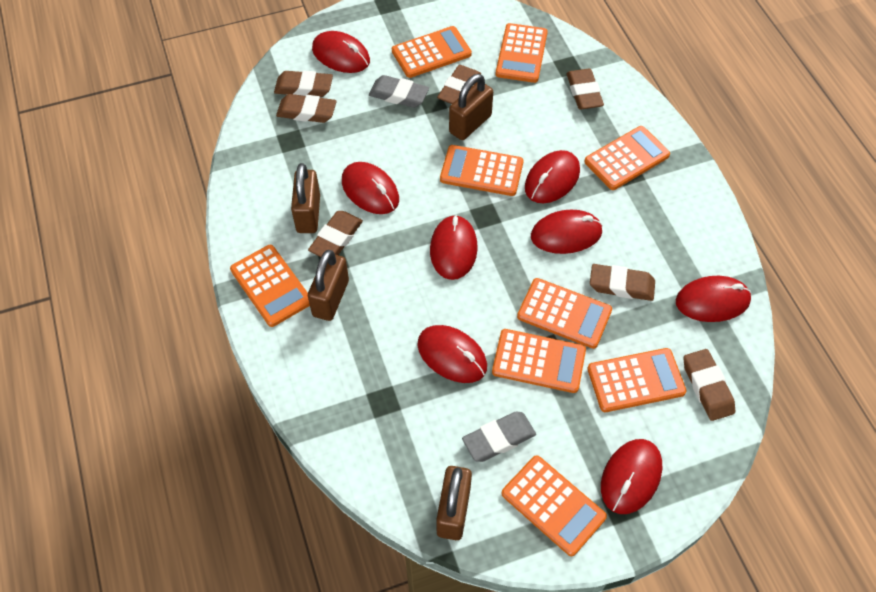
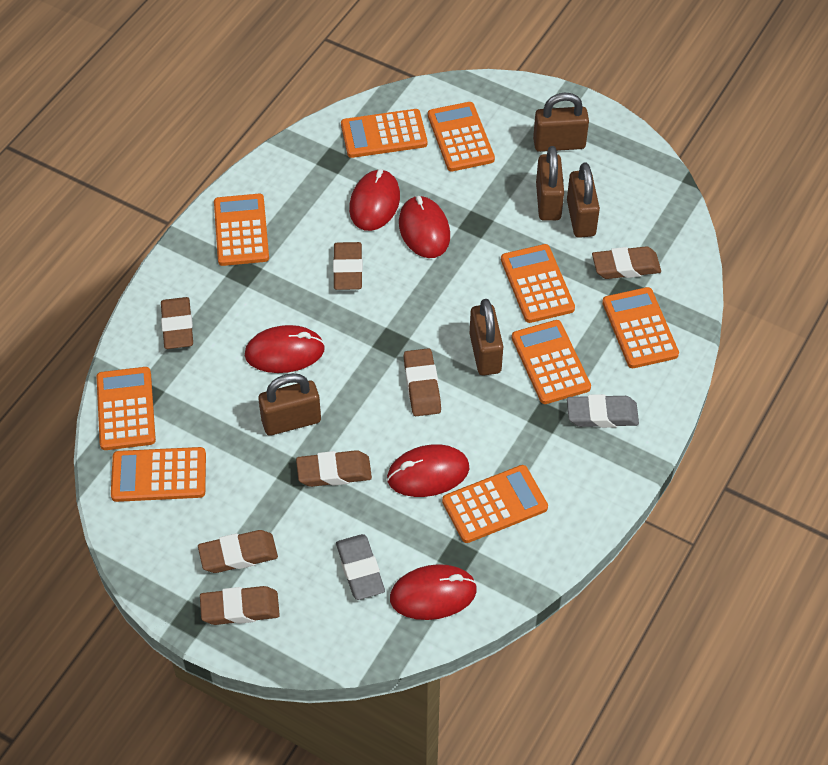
brown padlock: 4 -> 5
red mouse: 8 -> 5

